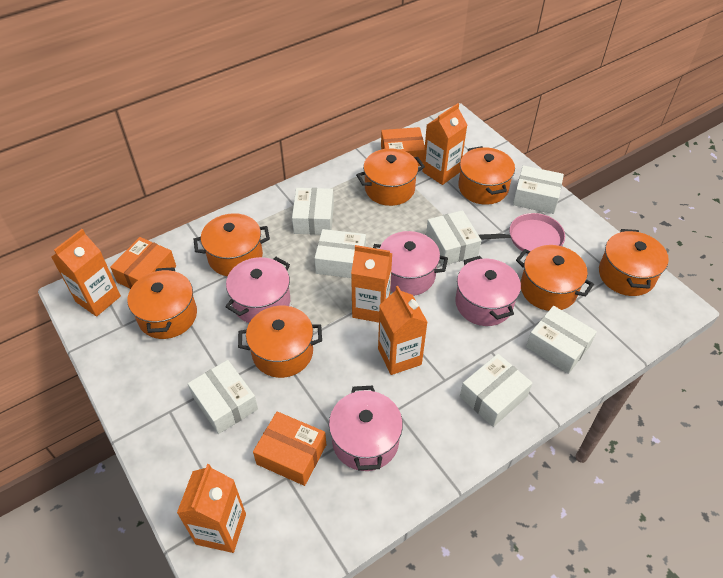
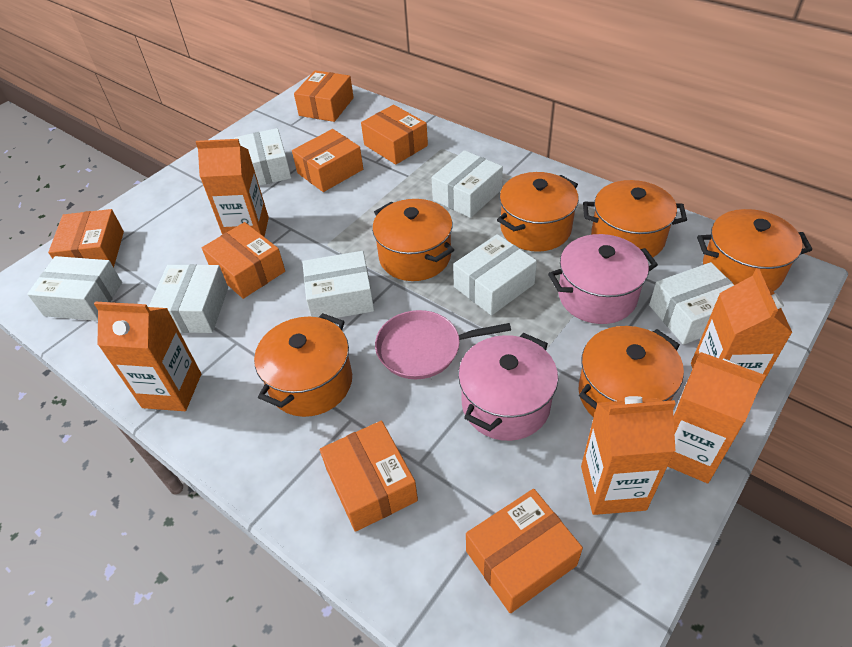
orange box: 3 -> 7
orange pot: 7 -> 6
pink pot: 4 -> 2

